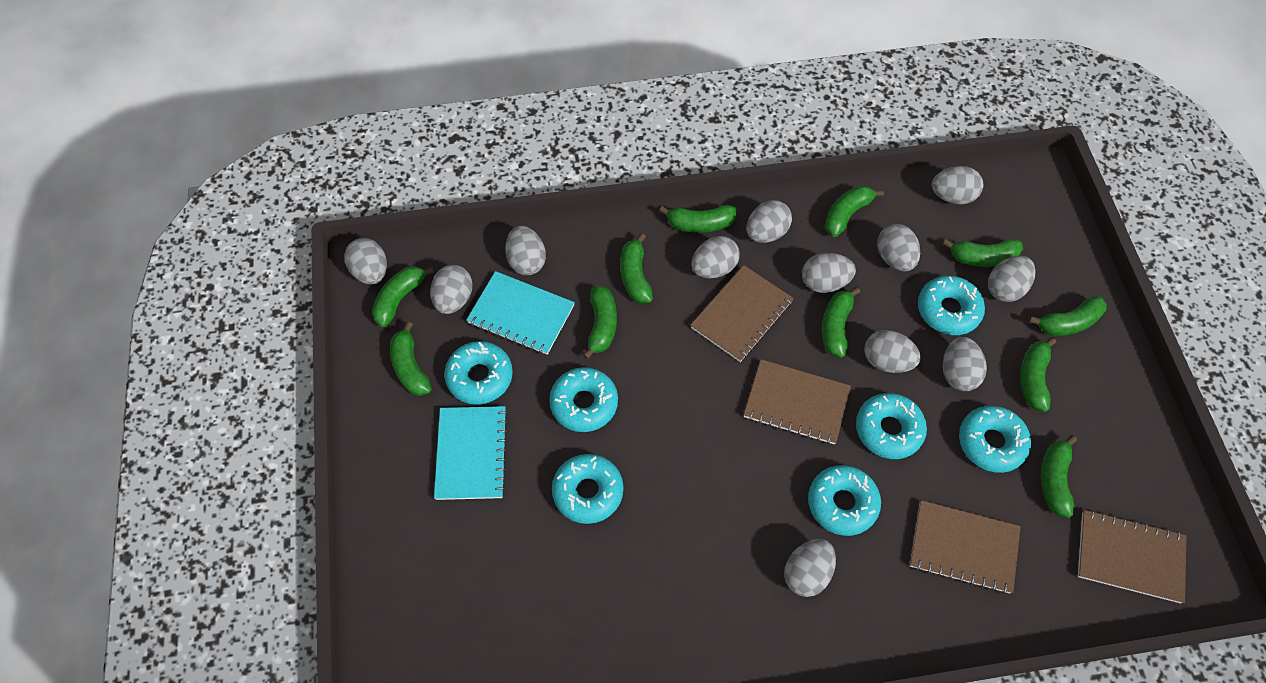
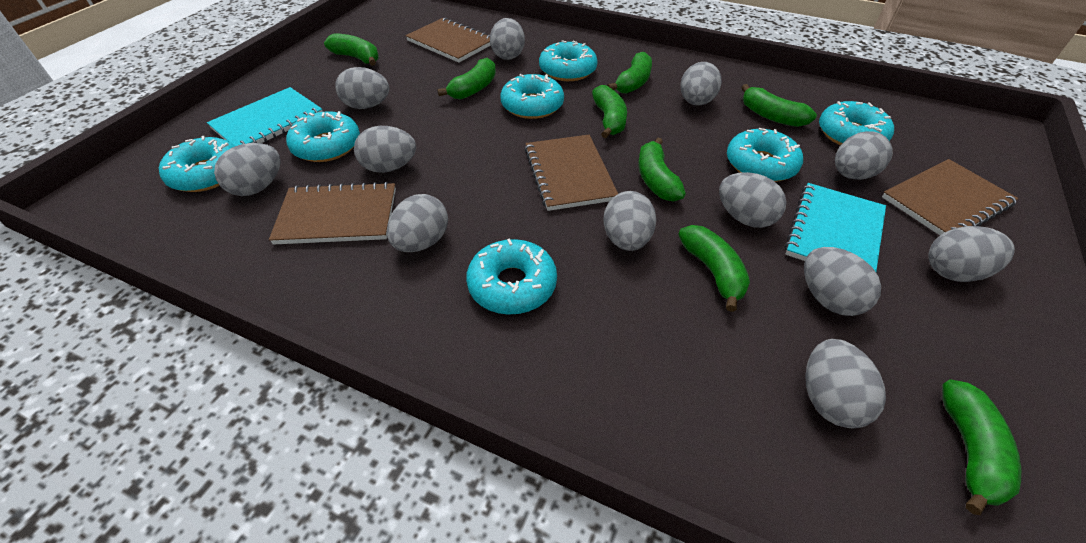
green banana: 11 -> 8

